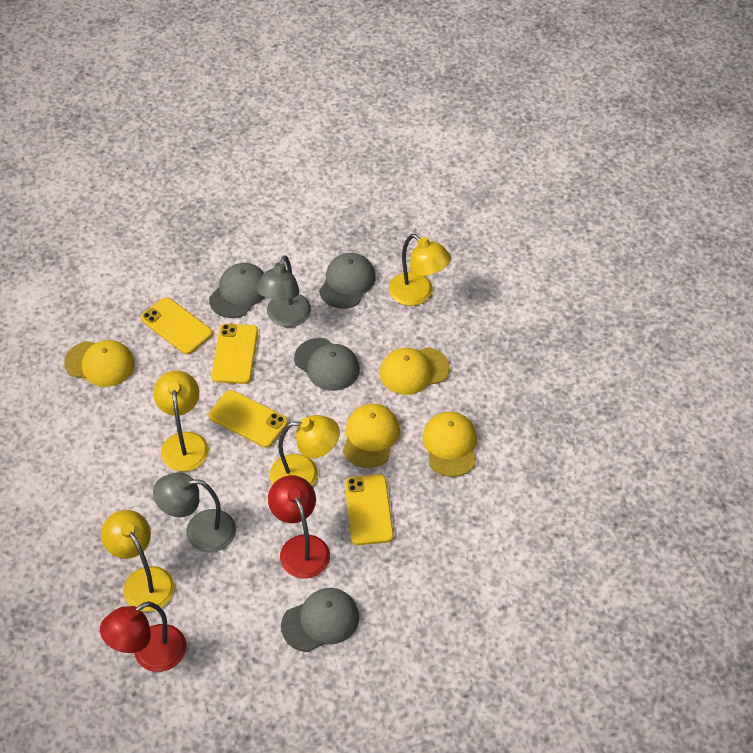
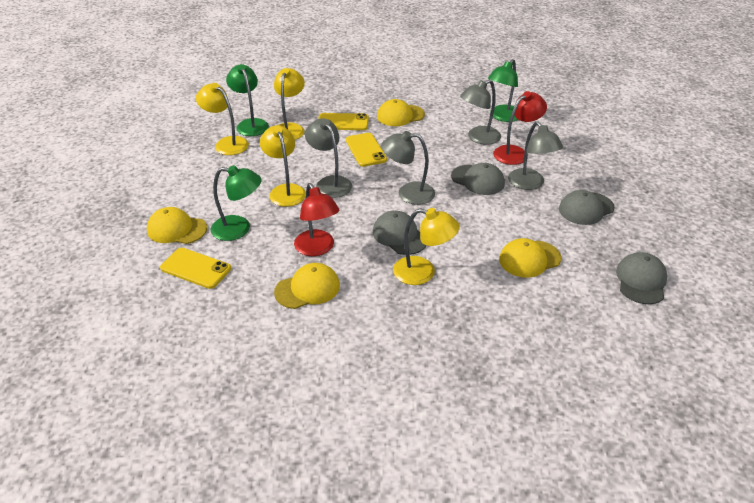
green lamp: 0 -> 3
grey lamp: 2 -> 4
yellow phone: 4 -> 3

